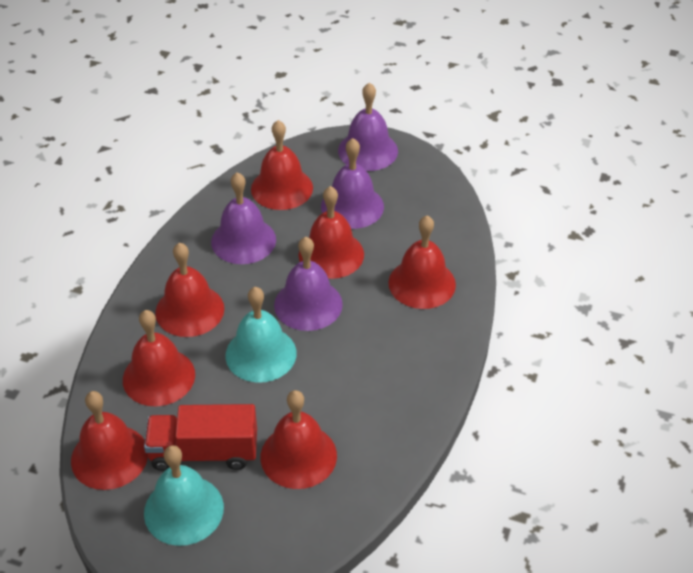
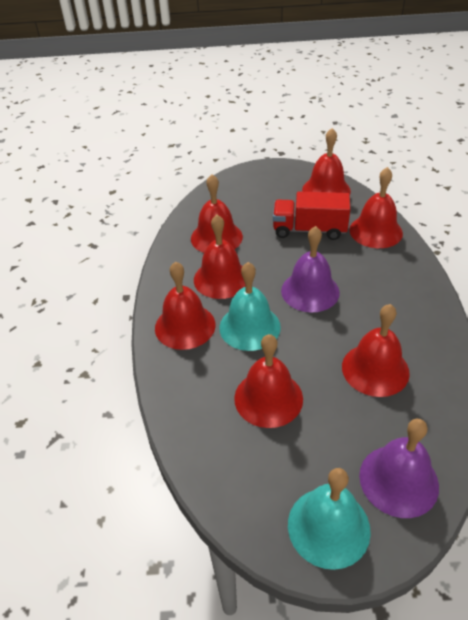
purple bell: 4 -> 2

